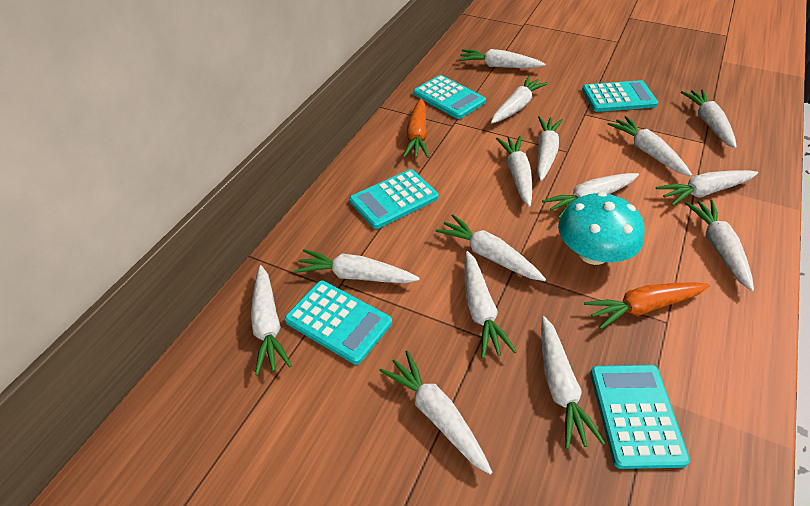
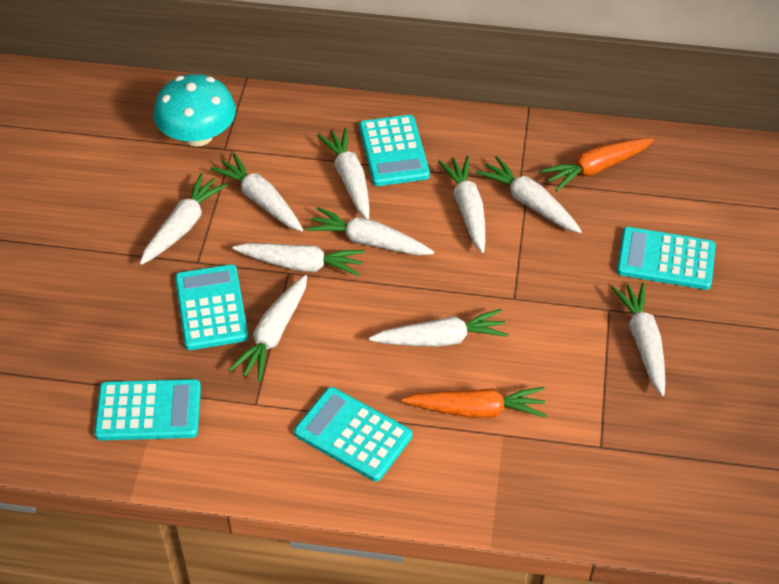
white carrot: 15 -> 10

